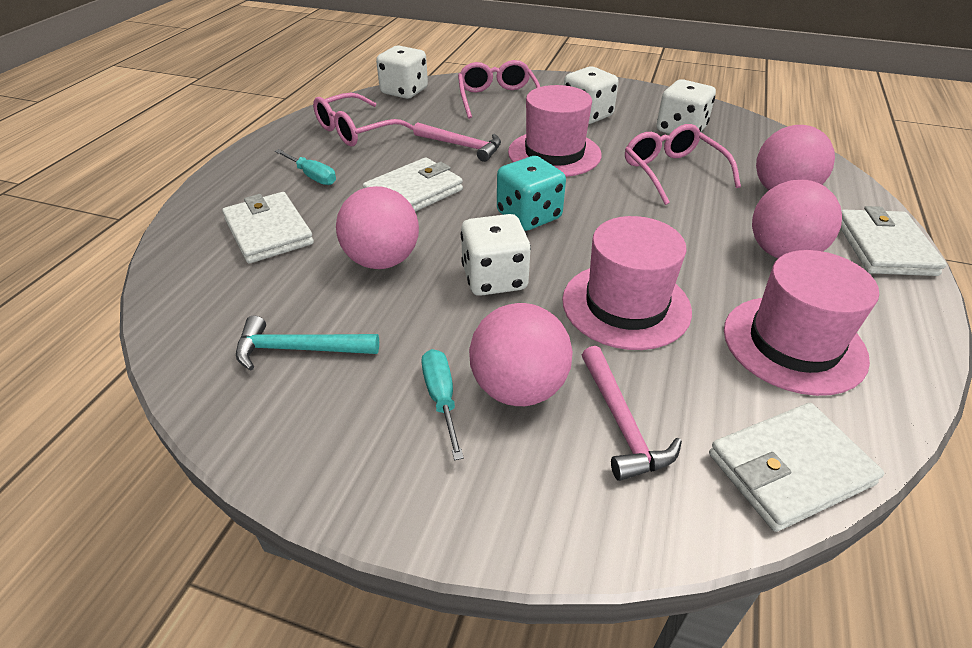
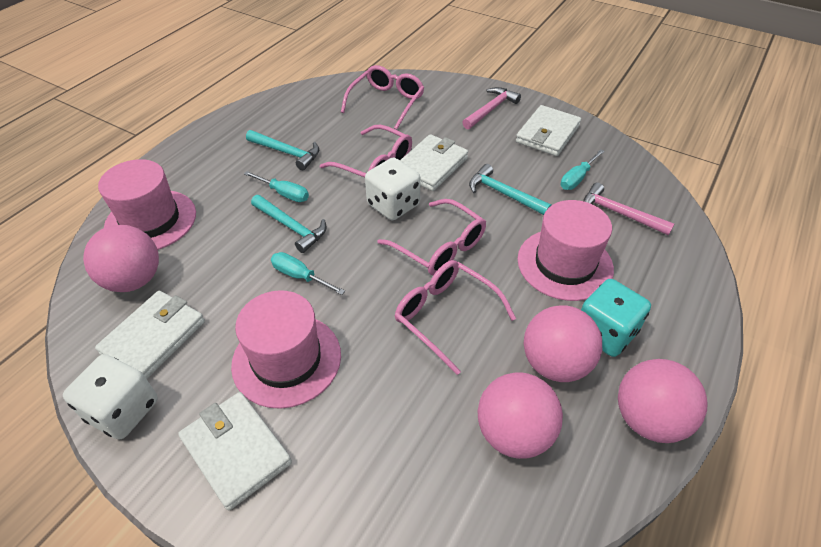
pink glasses: 3 -> 4
turquoise hammer: 1 -> 3
turquoise screwdriver: 2 -> 3
white dice: 4 -> 2

